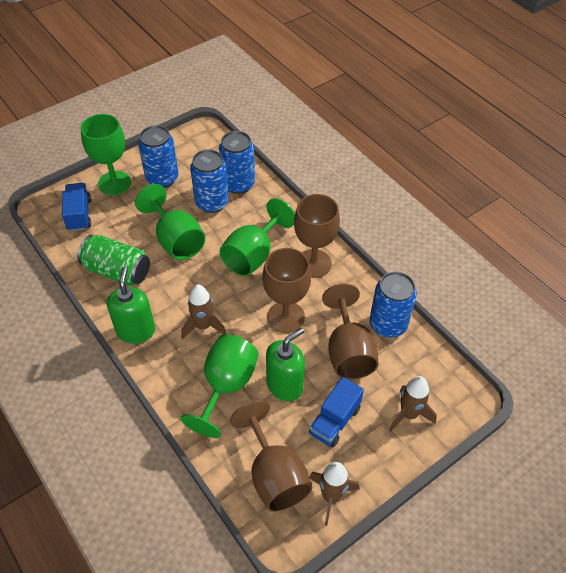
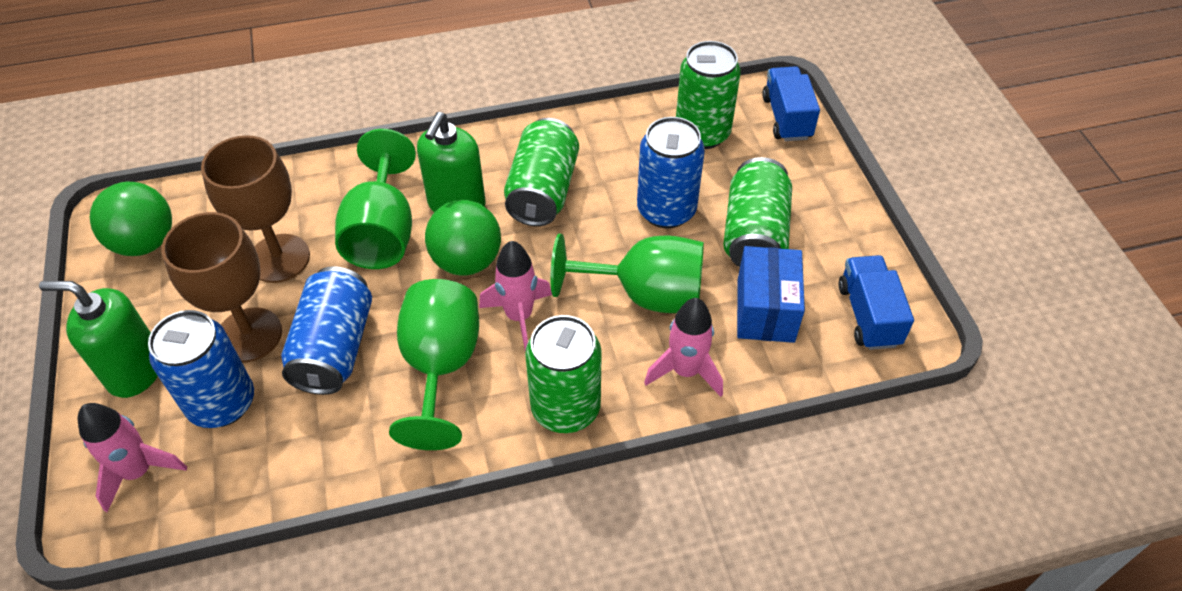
blue box: 0 -> 1
blue can: 4 -> 3
brown goblet: 4 -> 2
brown rocket: 3 -> 0
green ball: 0 -> 2
green can: 1 -> 4
green goblet: 4 -> 3
pink rocket: 0 -> 3

